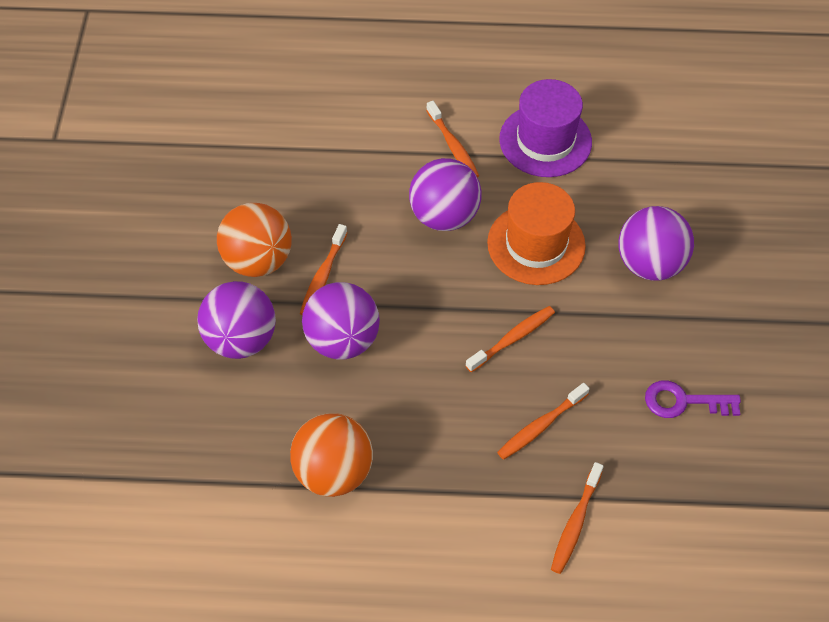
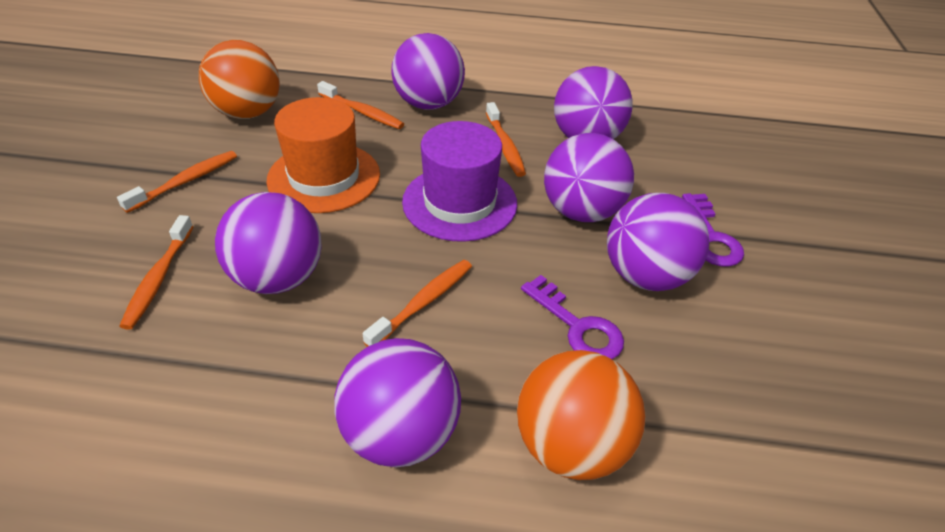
purple ball: 4 -> 6
purple key: 1 -> 2

